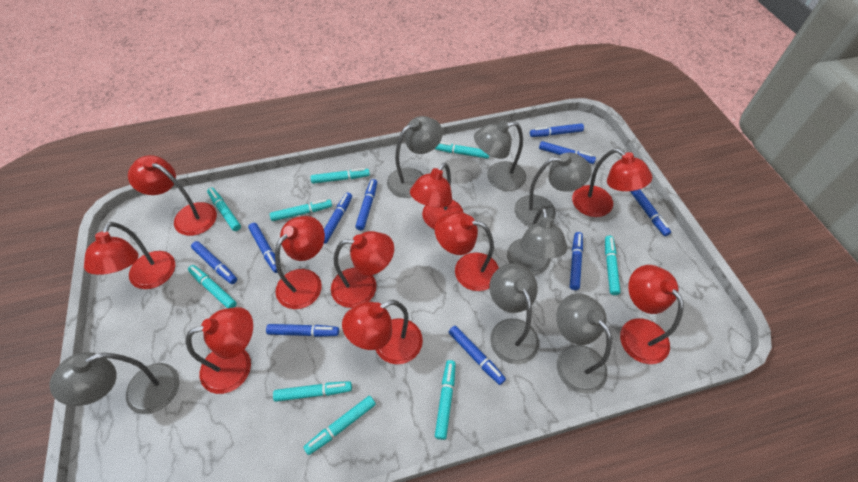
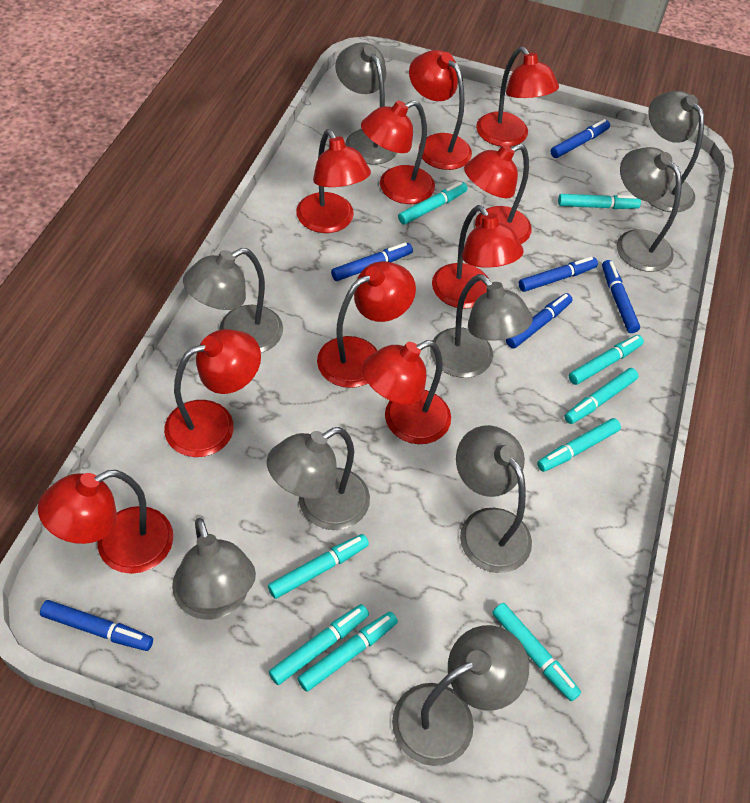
blue marker: 10 -> 6
grey lamp: 7 -> 9

